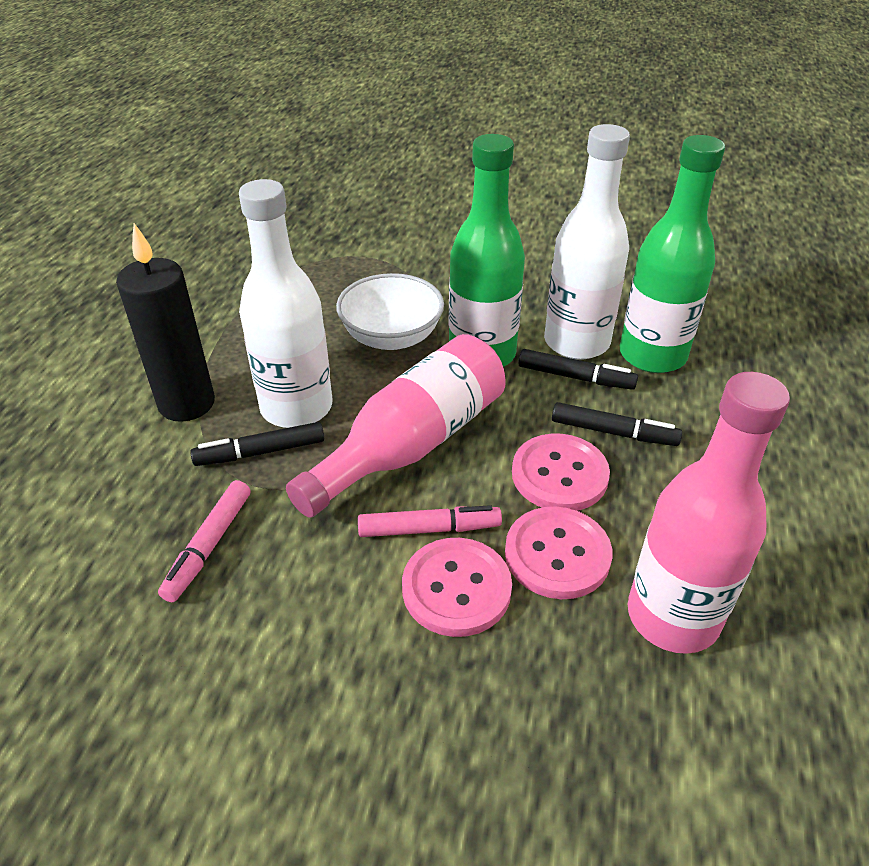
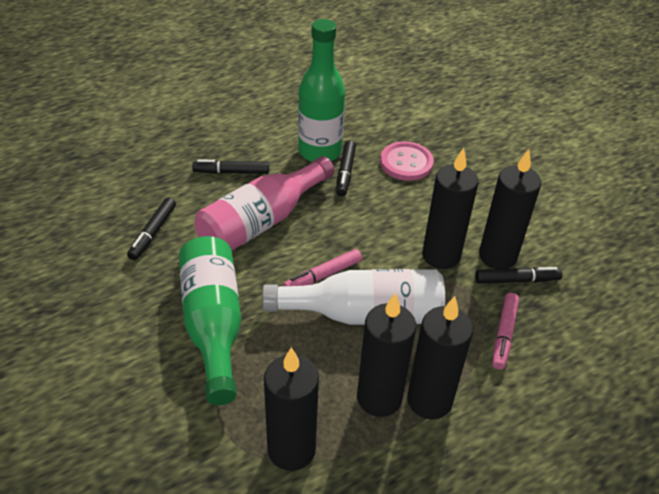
black candle: 1 -> 5
black marker: 3 -> 4
pink bottle: 2 -> 1
pink button: 3 -> 1
white bottle: 2 -> 1
white bowl: 1 -> 0

